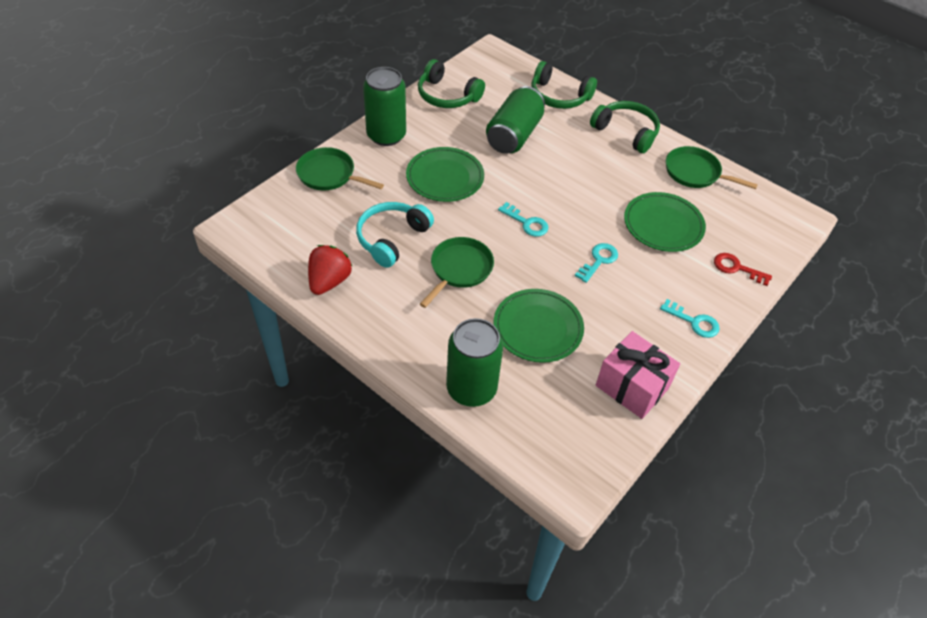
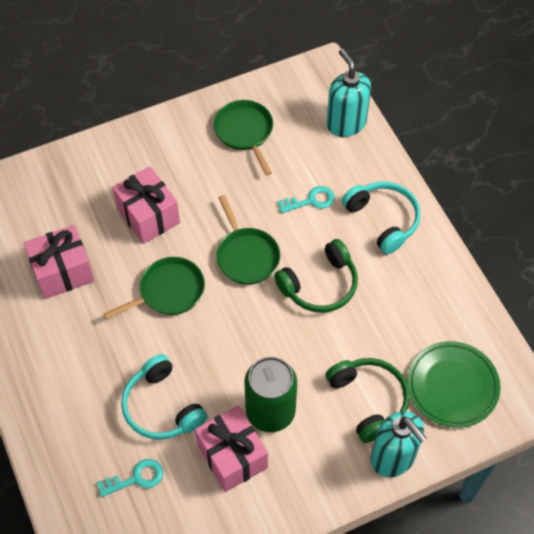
green can: 3 -> 1
green headphones: 3 -> 2
green plate: 3 -> 1
pink gift: 1 -> 3
red key: 1 -> 0
red strawberry: 1 -> 0
turquoise headphones: 1 -> 2
turquoise key: 3 -> 2
turquoise soap dispenser: 0 -> 2

